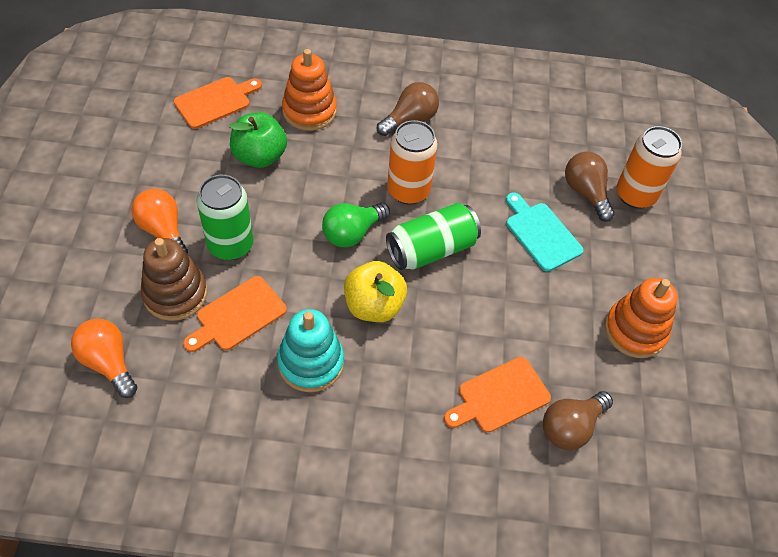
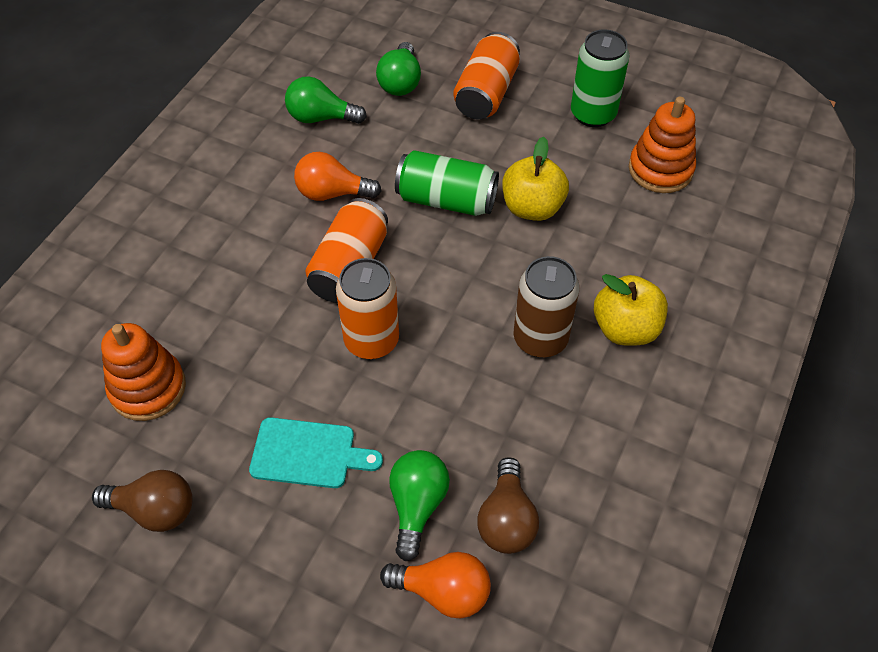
brown can: 0 -> 1
brown light bulb: 3 -> 2
brown stacking toy: 1 -> 0
green apple: 1 -> 0
green light bulb: 1 -> 3
orange can: 2 -> 3
orange cutting board: 3 -> 0
turquoise stacking toy: 1 -> 0
yellow apple: 1 -> 2

